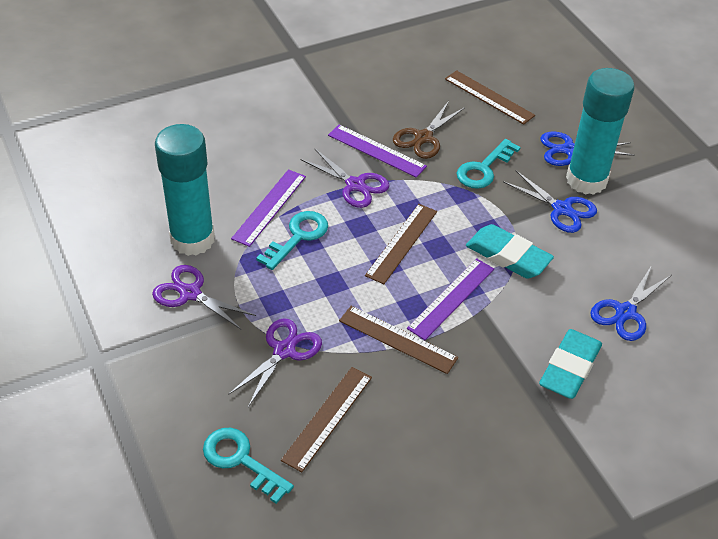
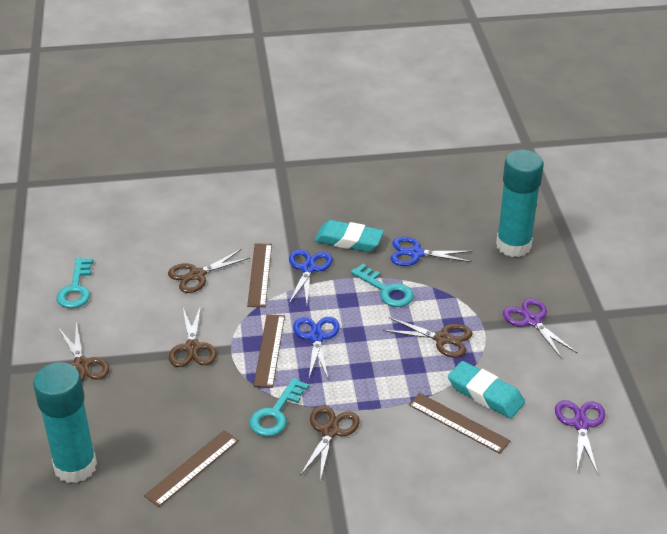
brown scissors: 1 -> 5
purple ruler: 3 -> 0
purple scissors: 3 -> 2

